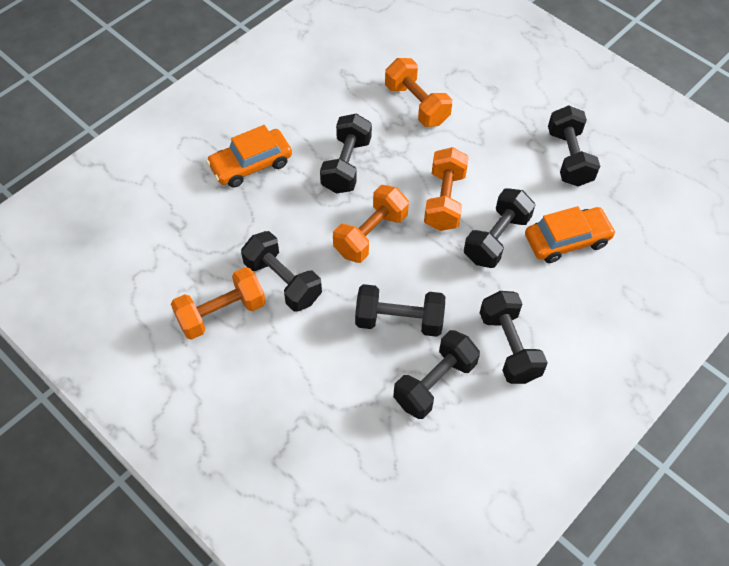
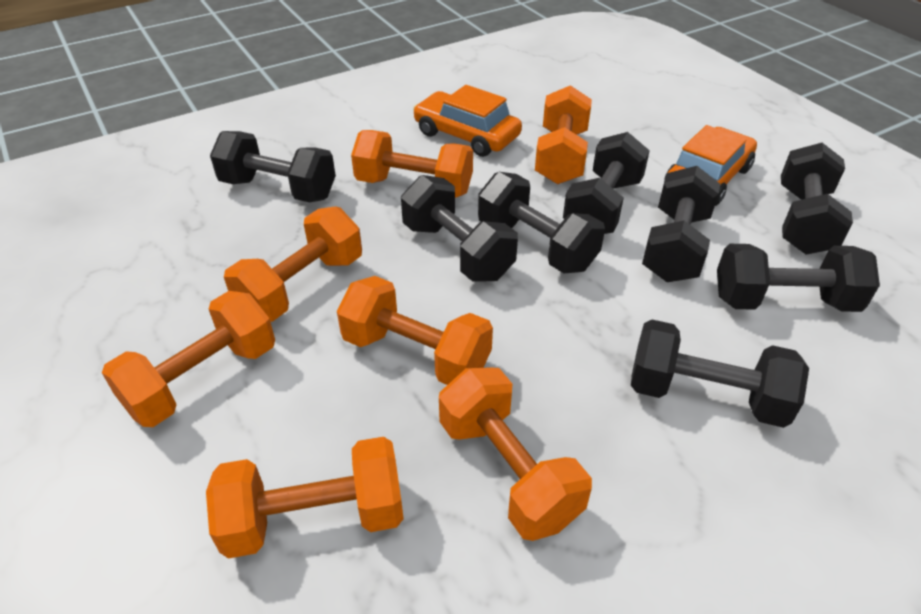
black dumbbell: 7 -> 8
orange dumbbell: 4 -> 7

